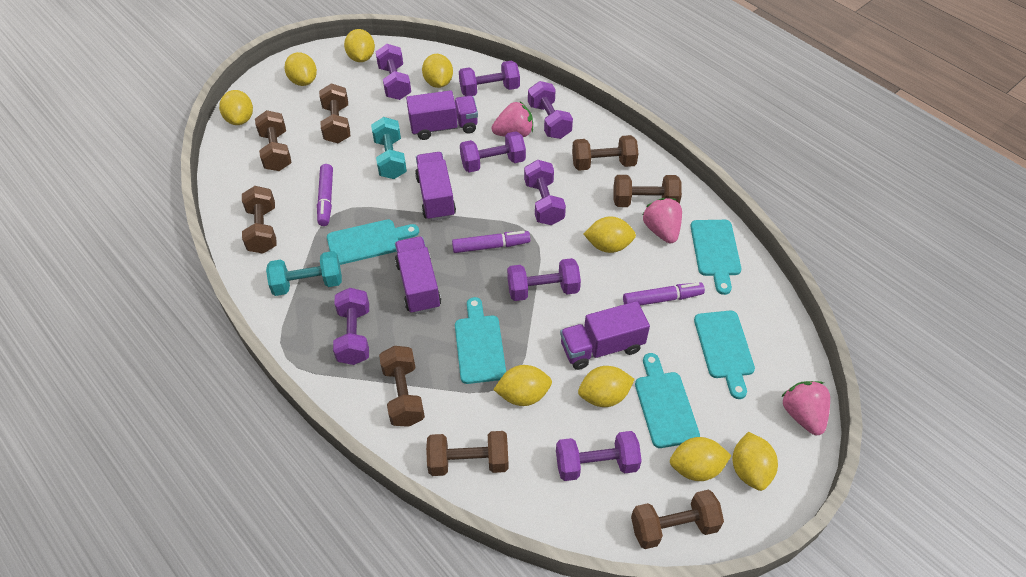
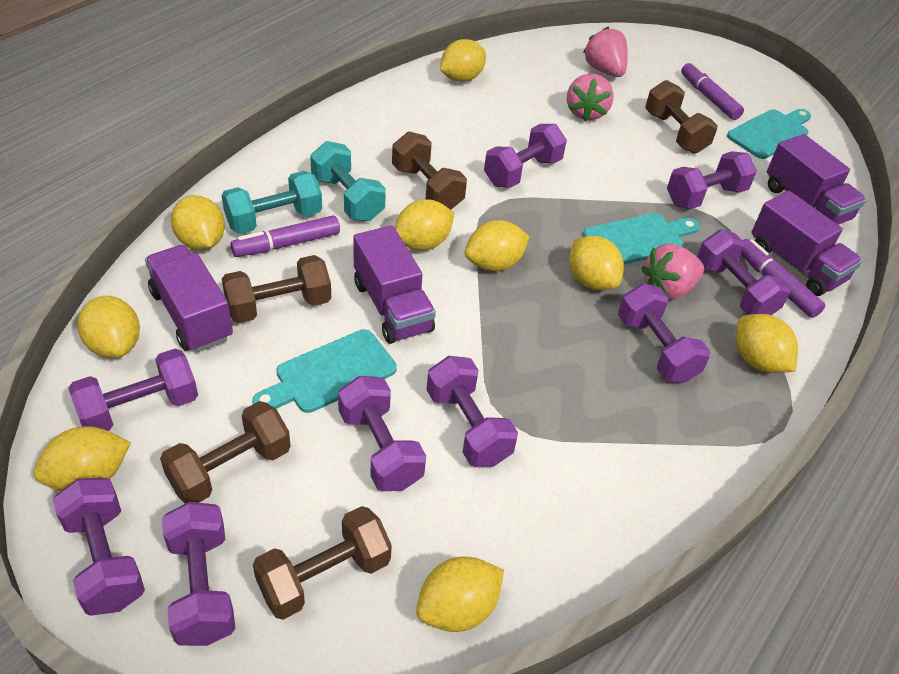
brown dumbbell: 8 -> 5
purple dumbbell: 8 -> 9
turquoise cutting board: 5 -> 3

